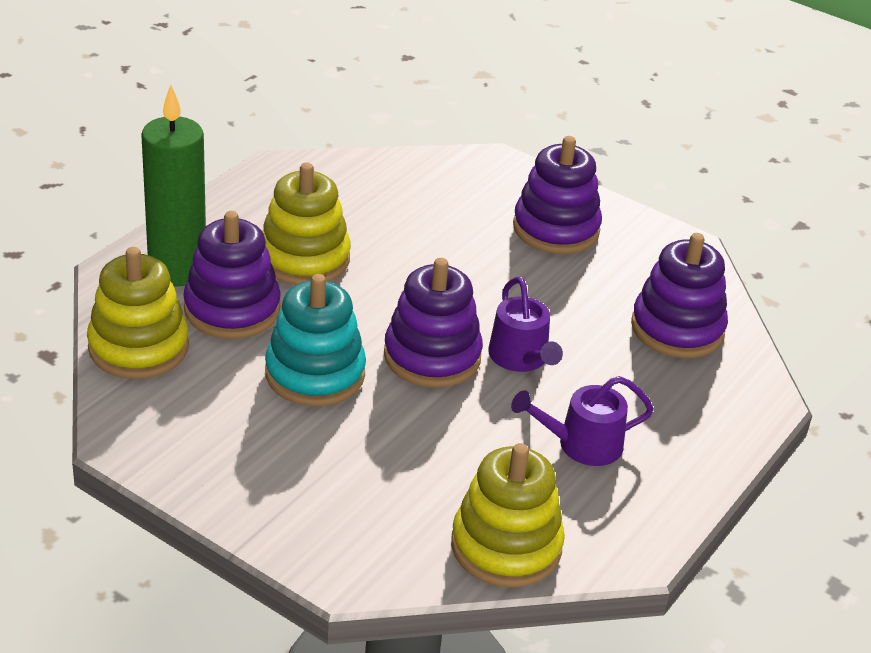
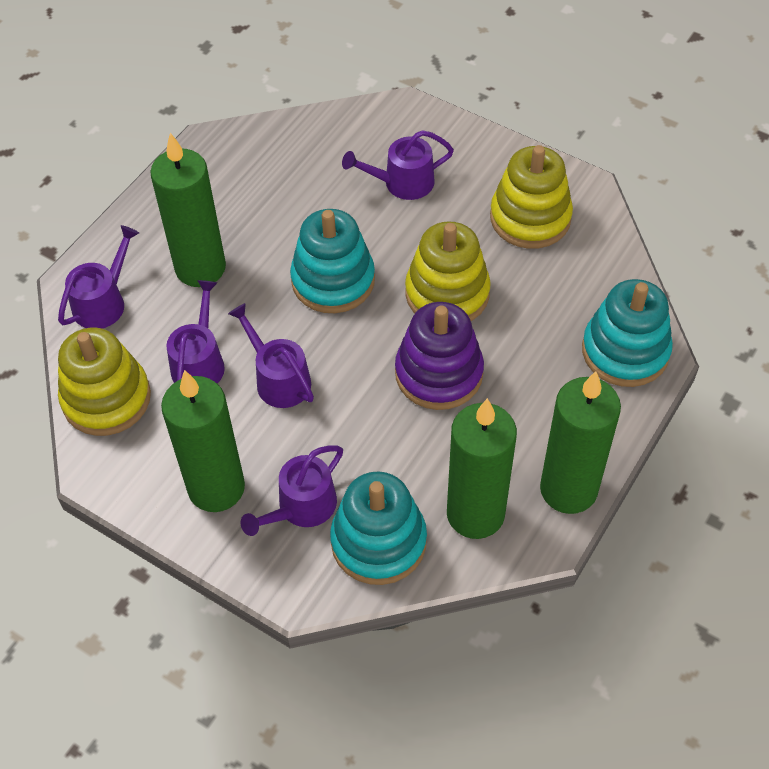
green candle: 1 -> 4
purple stacking toy: 4 -> 1
purple watering can: 2 -> 5
turquoise stacking toy: 1 -> 3

